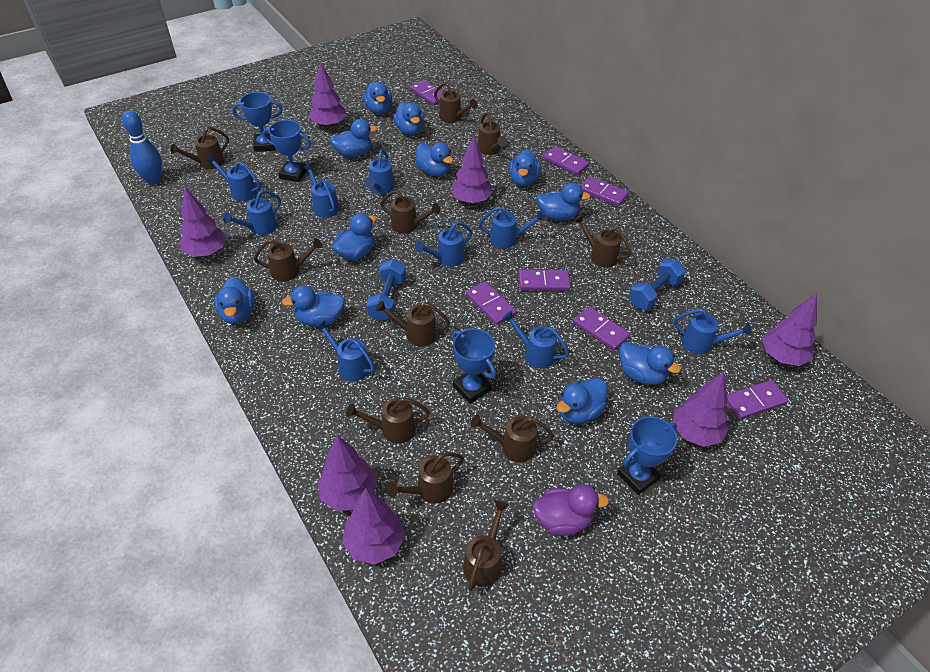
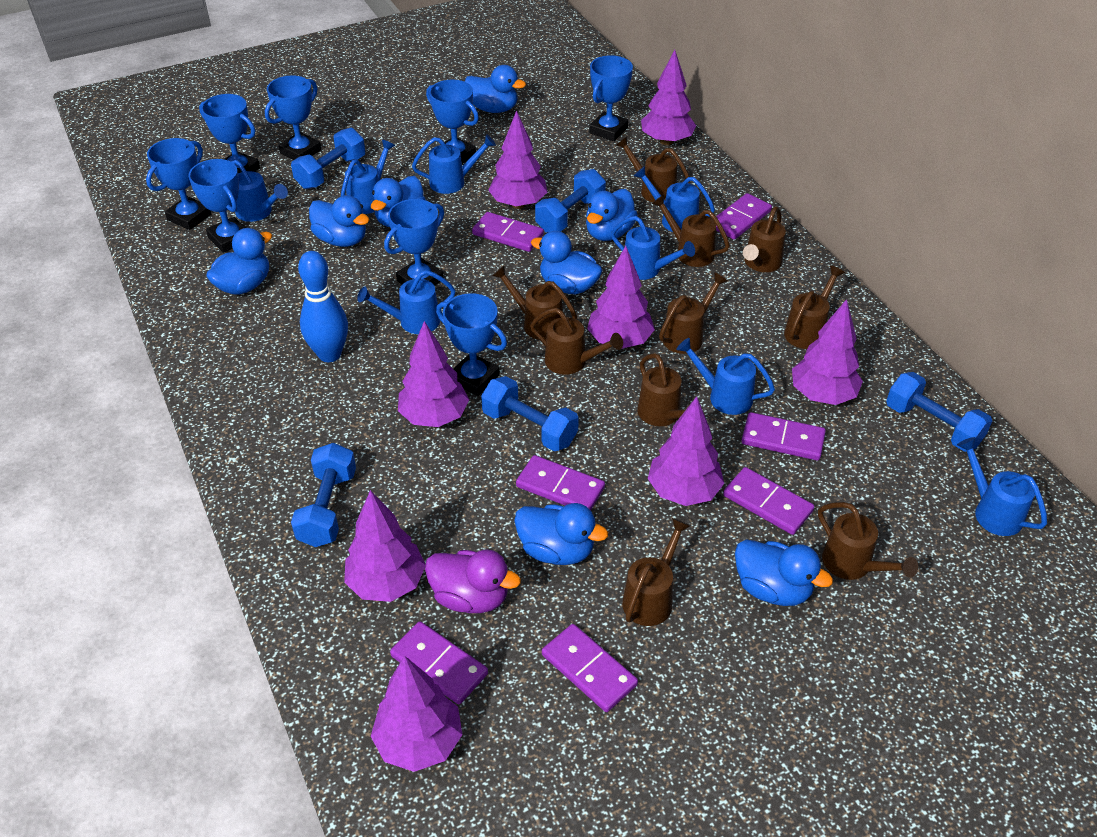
blue duck: 11 -> 8
blue dumbbell: 2 -> 5
blue trophy: 4 -> 8
blue watering can: 9 -> 8
brown watering can: 11 -> 10
purple tree: 7 -> 8

